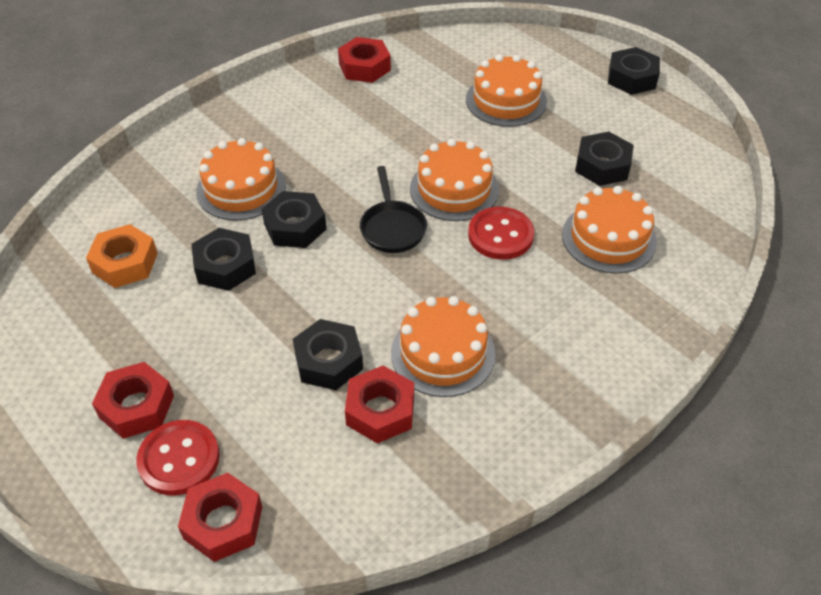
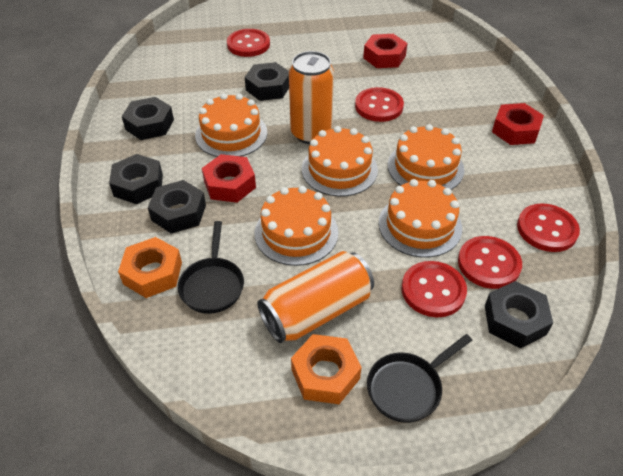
black pan: 1 -> 2
orange can: 0 -> 2
orange nut: 1 -> 2
red button: 2 -> 5
red nut: 4 -> 3

